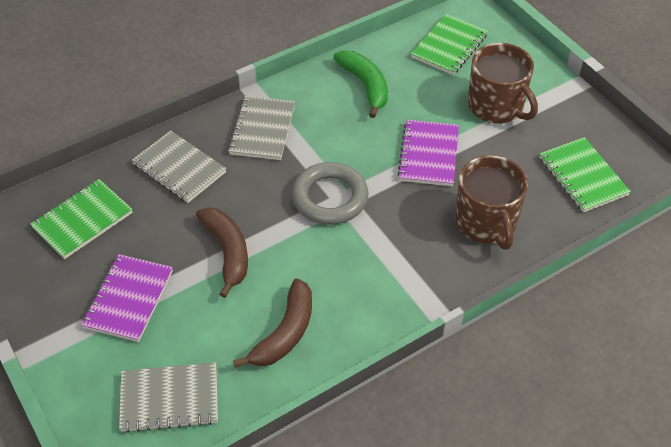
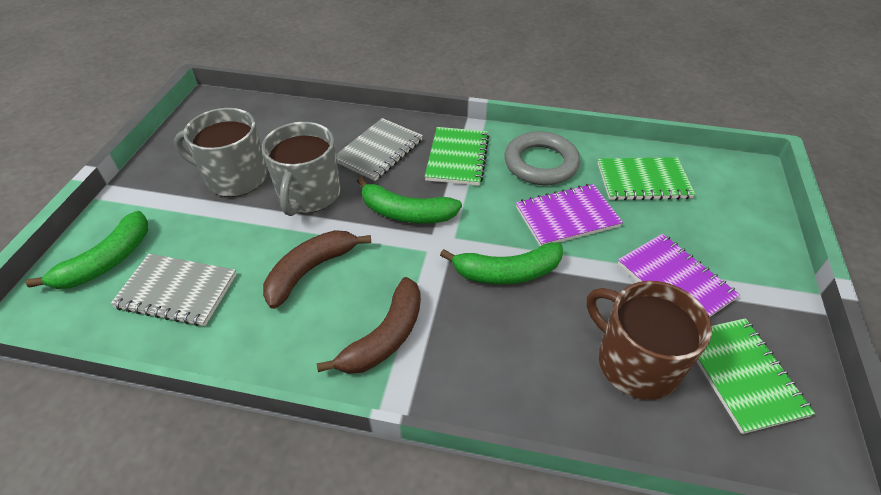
brown mug: 2 -> 1
green banana: 1 -> 3
grey mug: 0 -> 2
grey notebook: 3 -> 2

